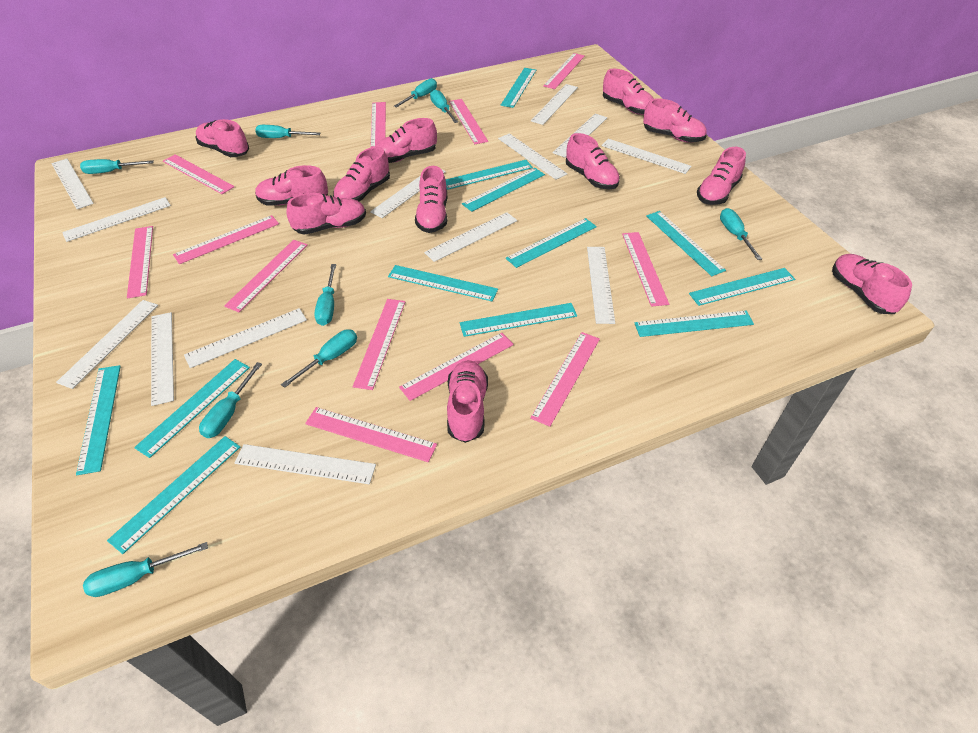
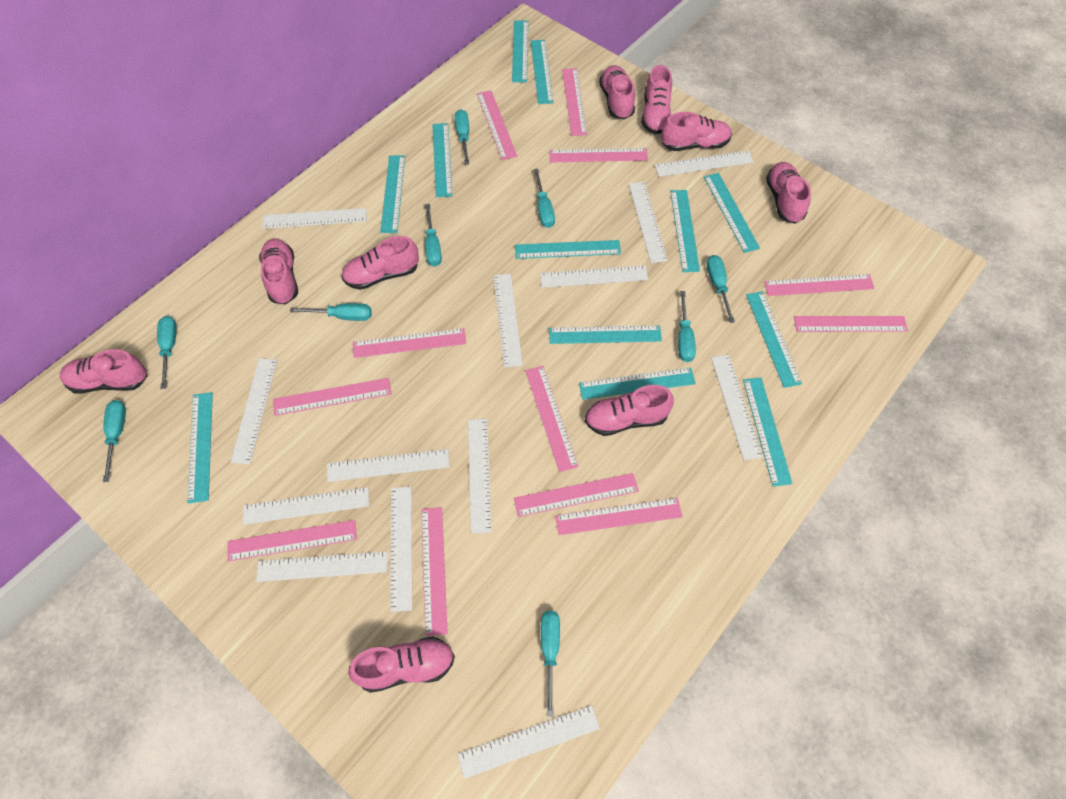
pink shoe: 12 -> 9

